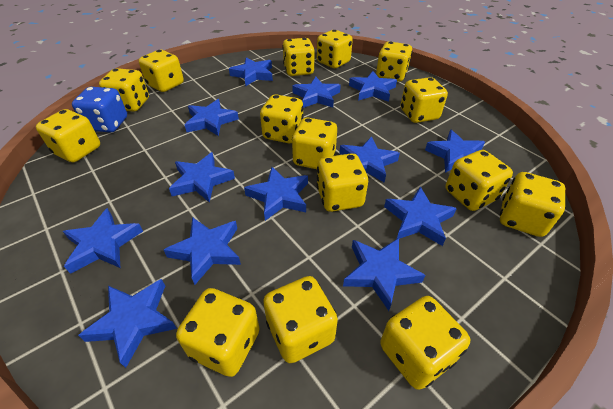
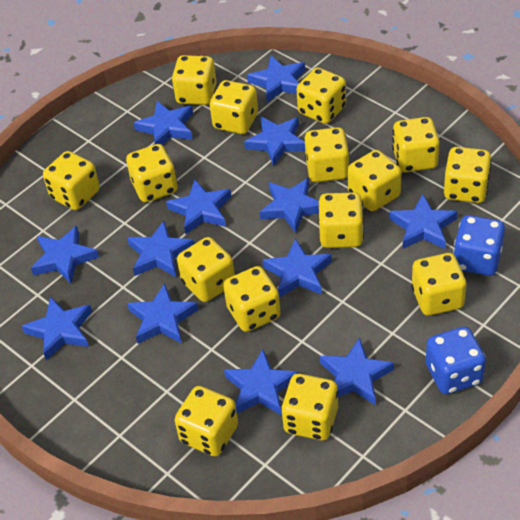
blue dice: 1 -> 2

